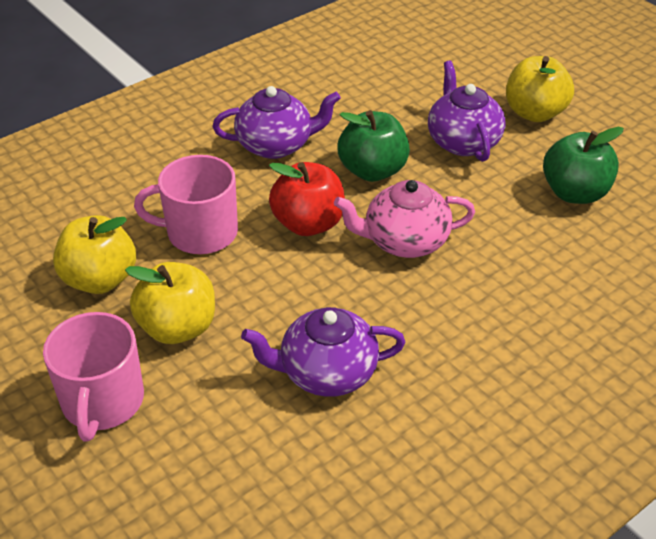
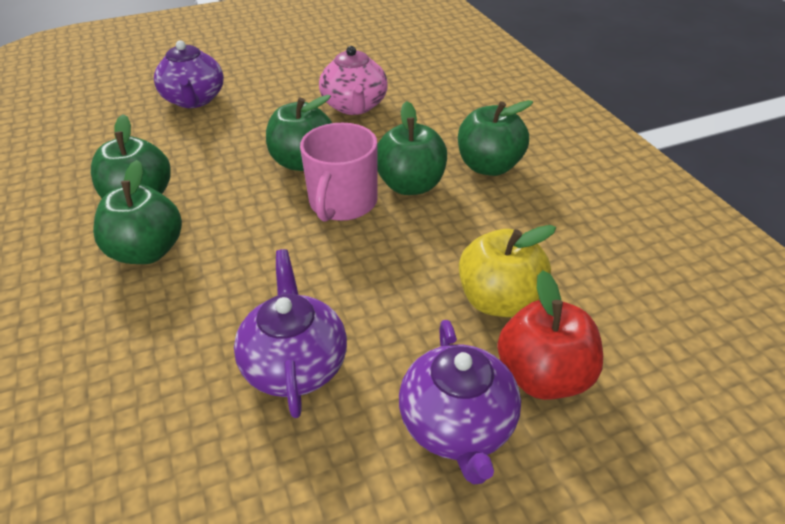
green apple: 2 -> 5
pink mug: 2 -> 1
yellow apple: 3 -> 1

